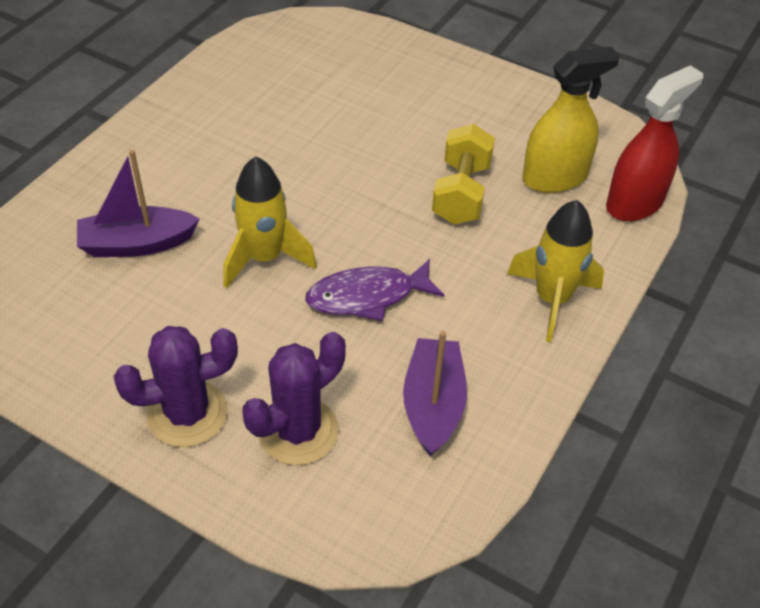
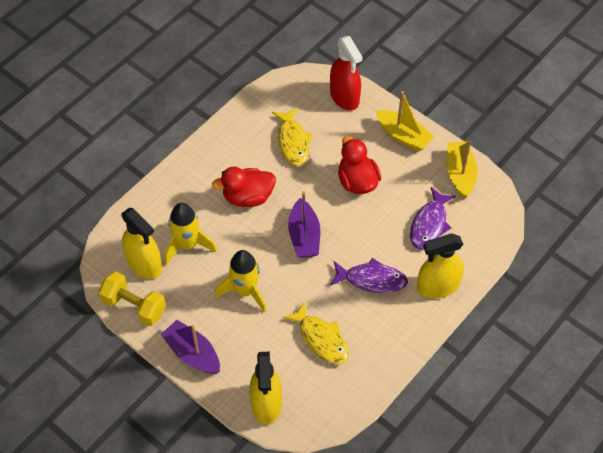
purple cactus: 2 -> 0
purple fish: 1 -> 2
red duck: 0 -> 2
yellow boat: 0 -> 2
yellow fish: 0 -> 2
yellow spray bottle: 1 -> 3

